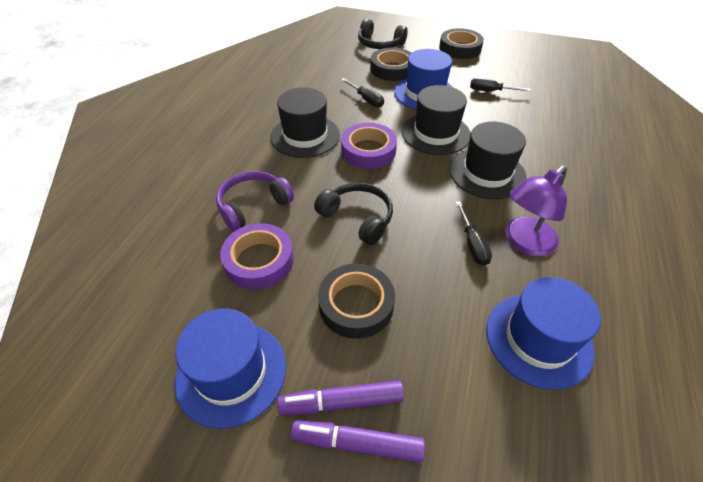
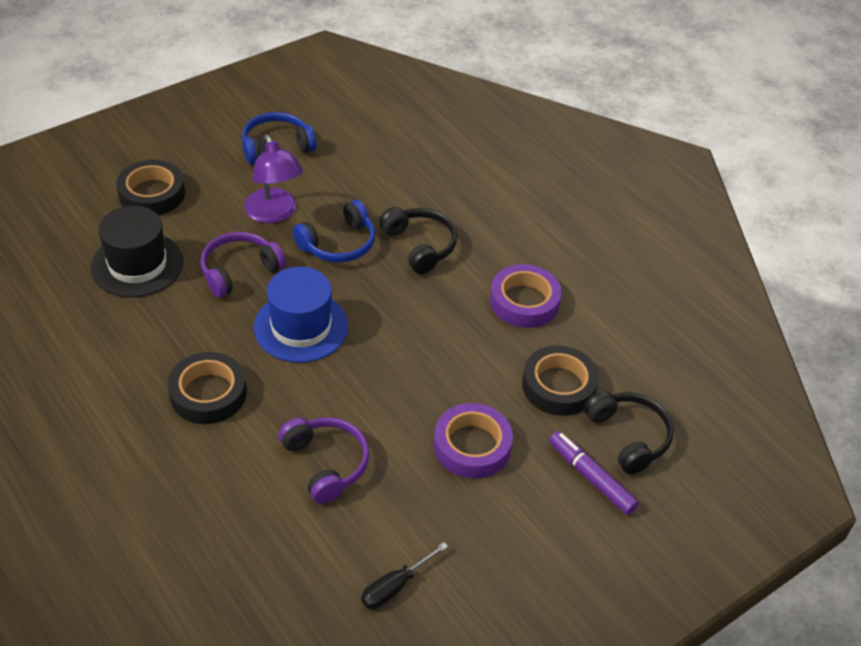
black hat: 3 -> 1
black screwdriver: 3 -> 1
blue hat: 3 -> 1
blue headphones: 0 -> 2
purple headphones: 1 -> 2
purple marker: 2 -> 1

